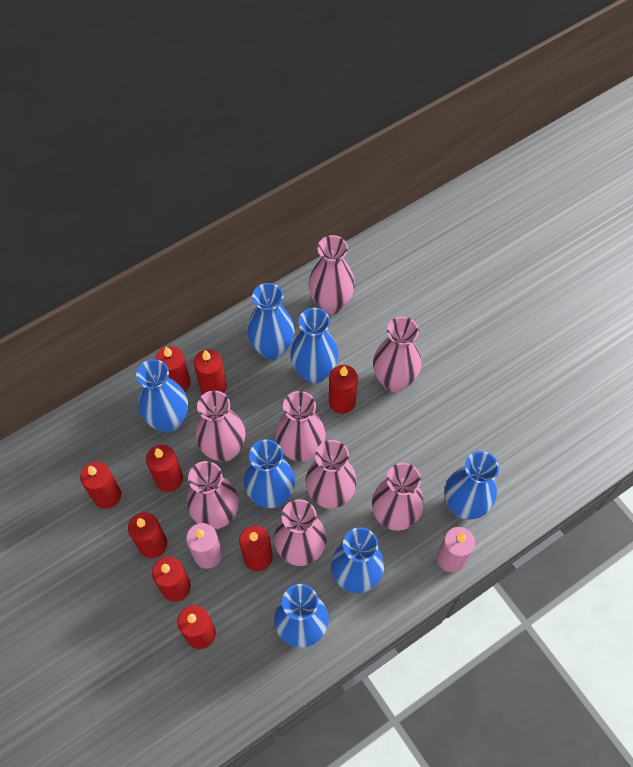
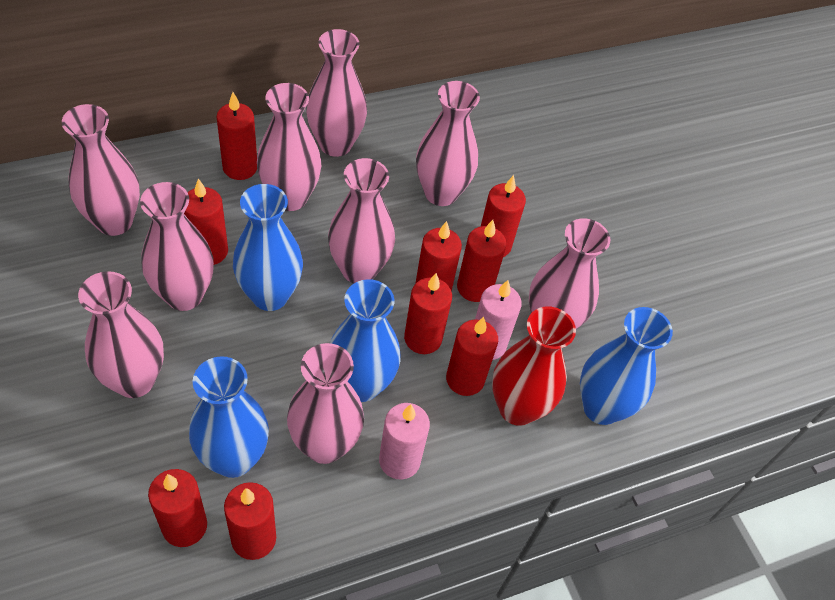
blue vase: 7 -> 4
pink vase: 8 -> 9
red vase: 0 -> 1

